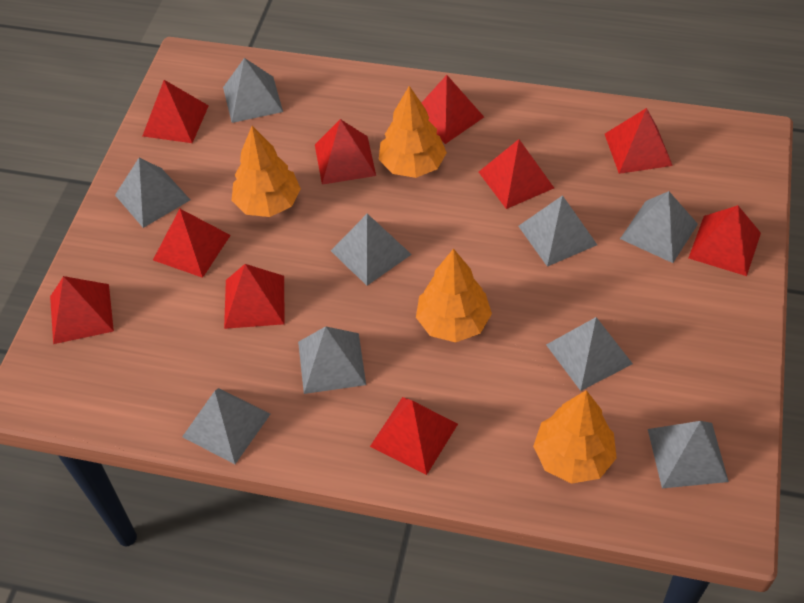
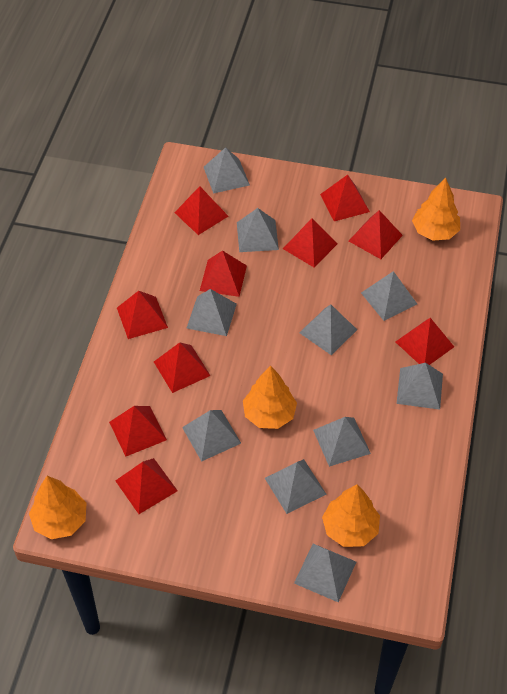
grey pyramid: 9 -> 10

